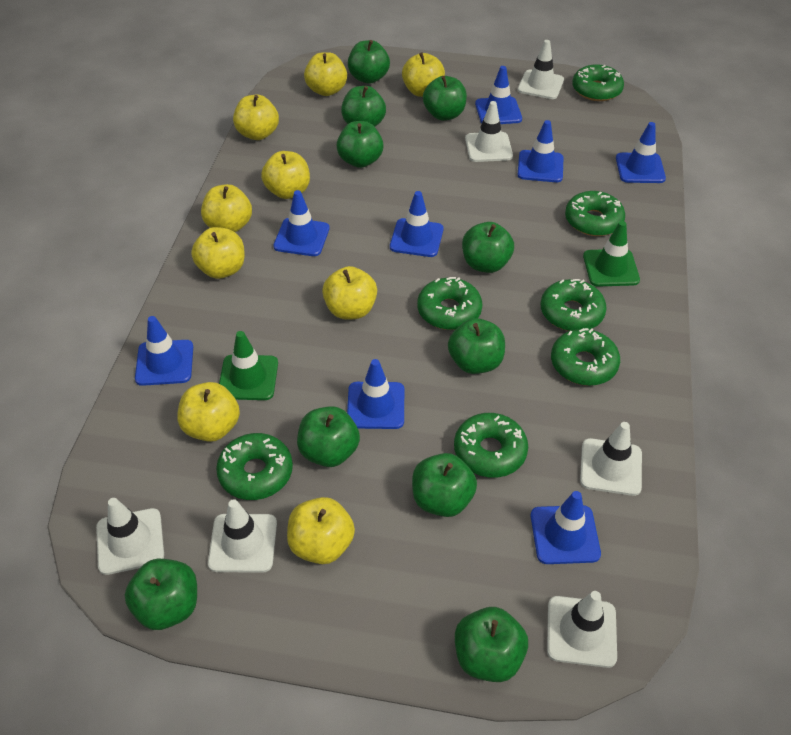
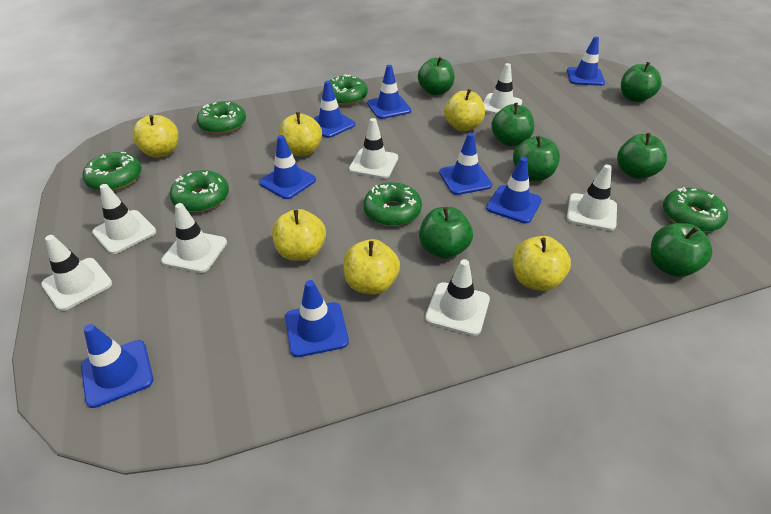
green apple: 10 -> 7
green donut: 7 -> 6
green traffic cone: 2 -> 0
white traffic cone: 6 -> 7
yellow apple: 9 -> 6

